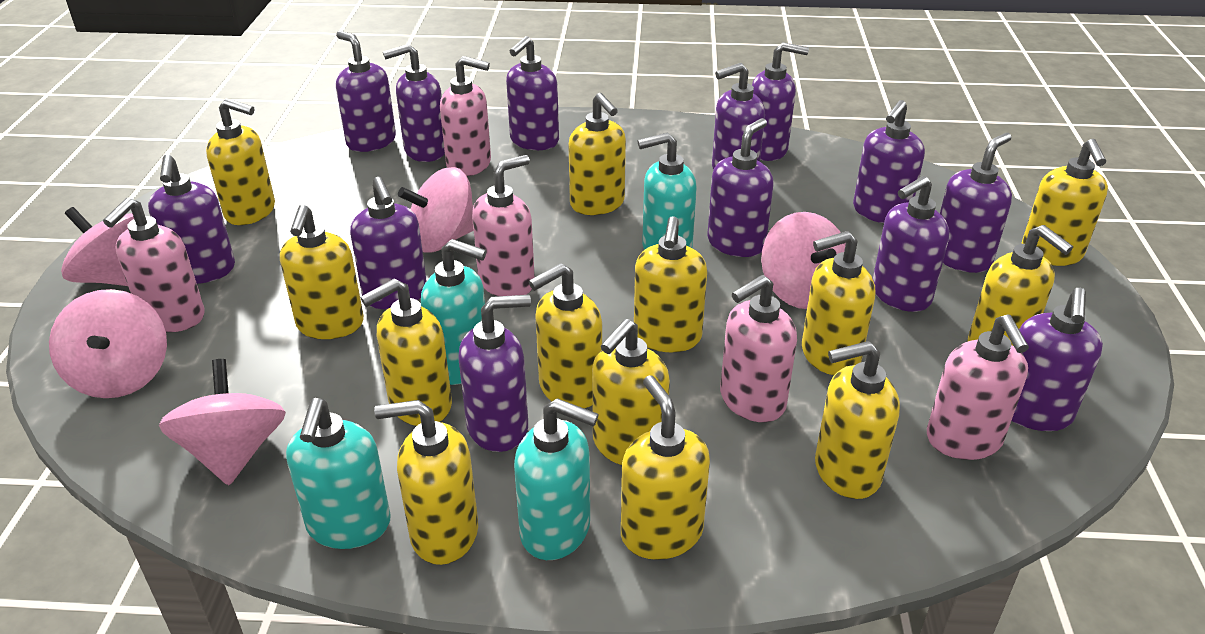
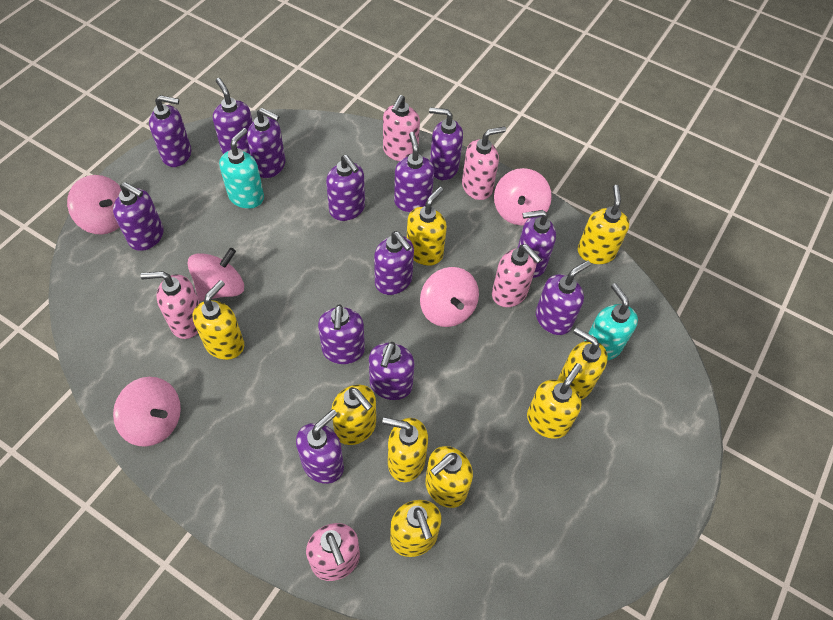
turquoise soap dispenser: 4 -> 2
yellow soap dispenser: 13 -> 9

